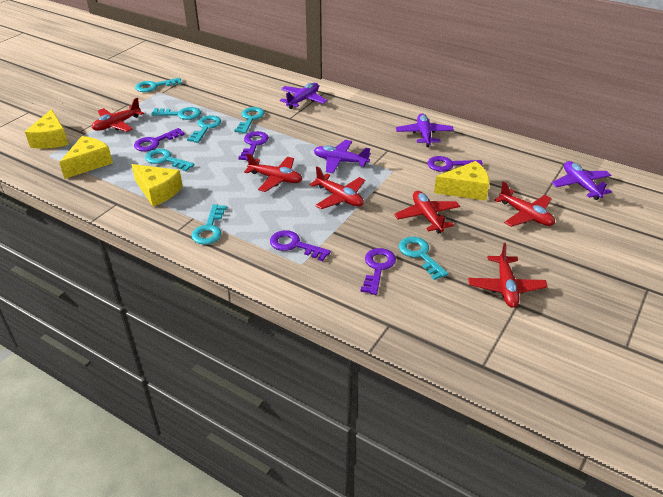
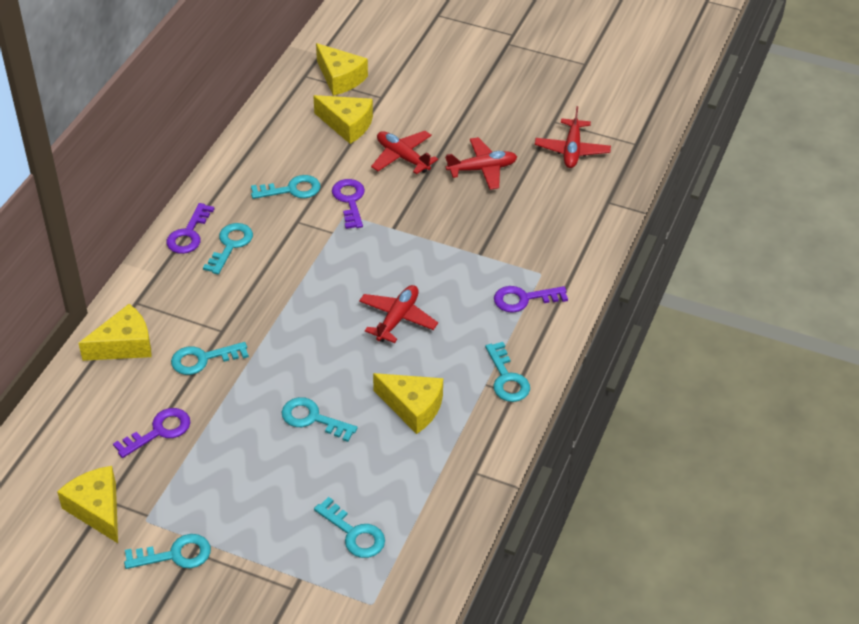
purple key: 5 -> 4
purple plane: 4 -> 0
red plane: 6 -> 4
yellow cheese: 4 -> 5

